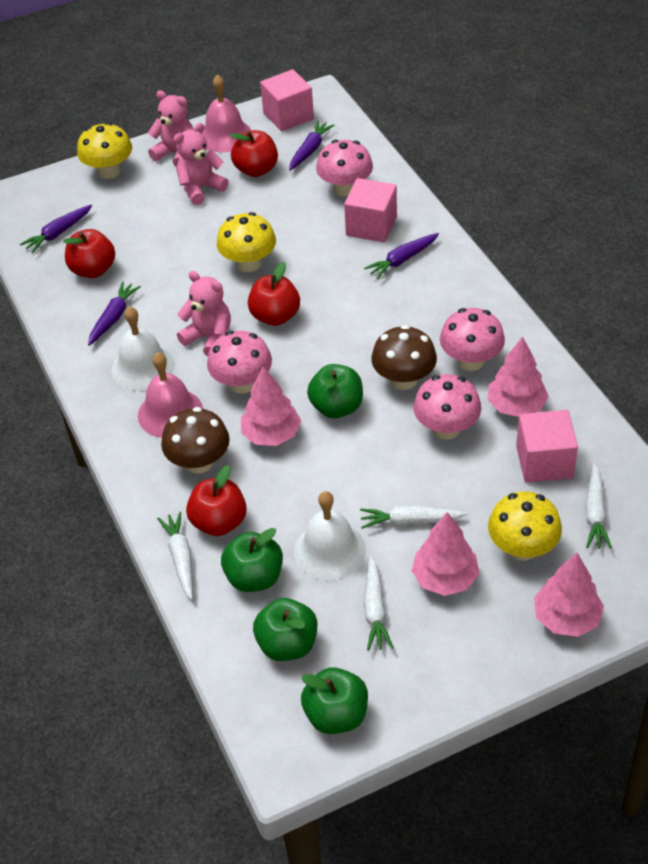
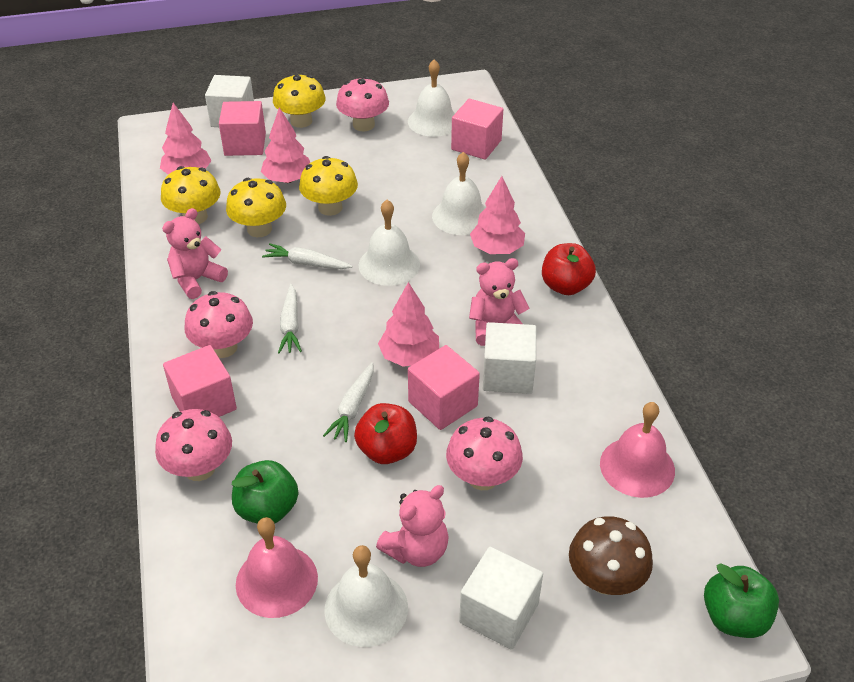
brown mushroom: 2 -> 1
green apple: 4 -> 2
pink cube: 3 -> 4
purple carrot: 4 -> 0
red apple: 4 -> 2
white bell: 2 -> 4
white carrot: 4 -> 3
white cube: 0 -> 3
yellow mushroom: 3 -> 4

